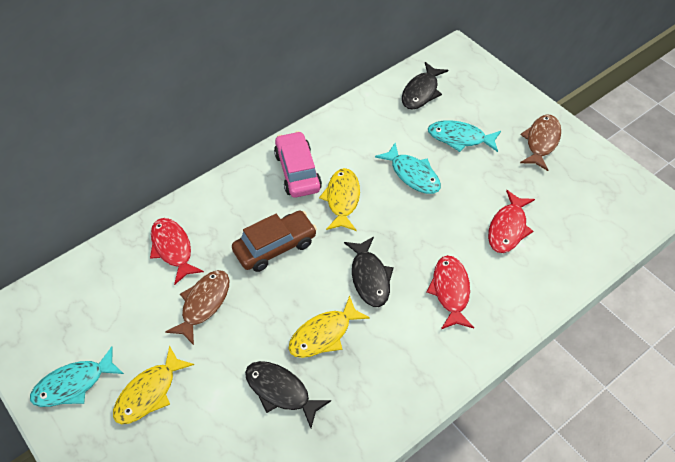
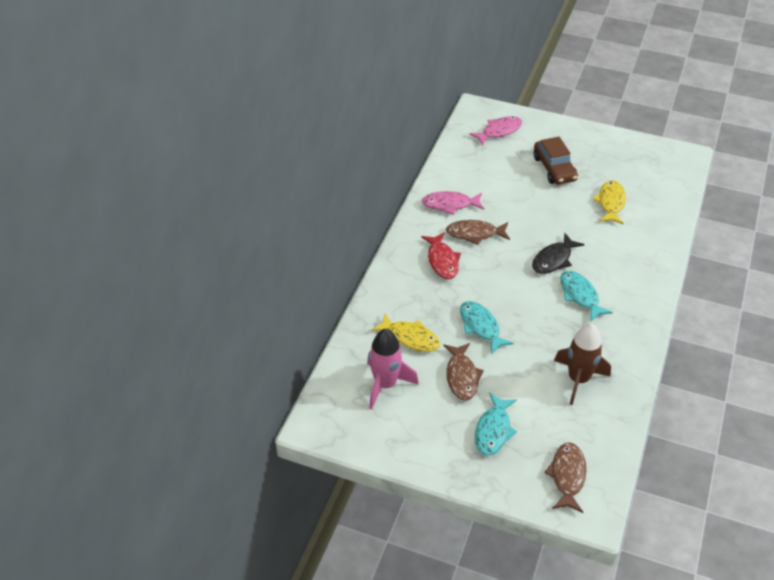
black fish: 3 -> 1
brown fish: 2 -> 3
brown rocket: 0 -> 1
pink car: 1 -> 0
pink fish: 0 -> 2
pink rocket: 0 -> 1
red fish: 3 -> 1
yellow fish: 3 -> 2

